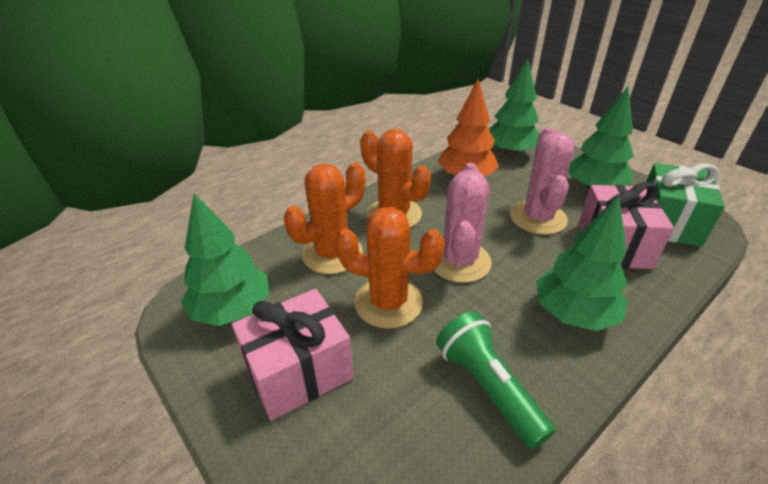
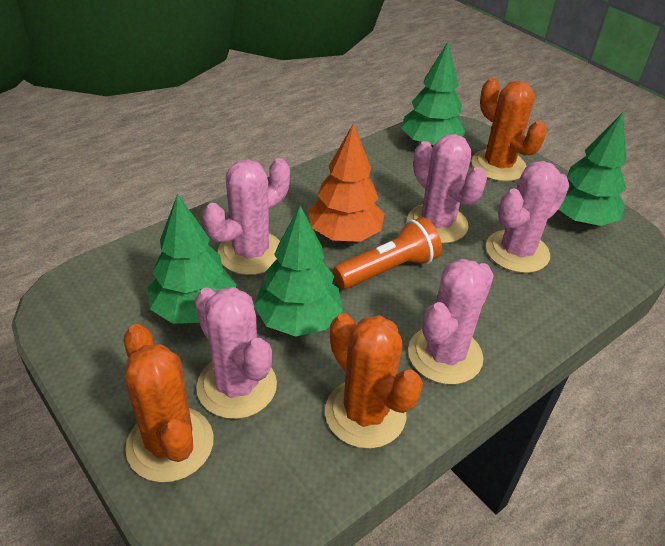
green flashlight: 1 -> 0
green gift: 1 -> 0
orange flashlight: 0 -> 1
pink cactus: 2 -> 5
pink gift: 2 -> 0

